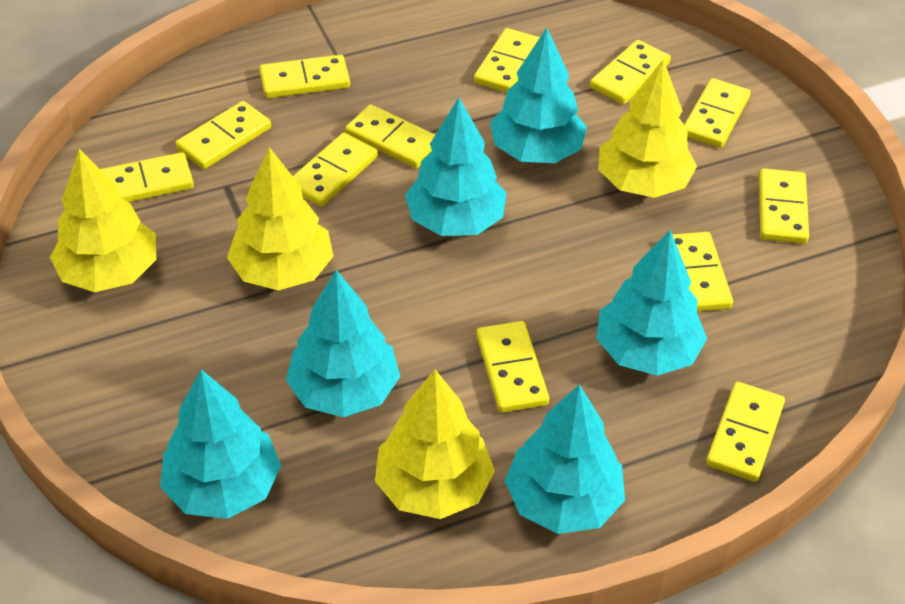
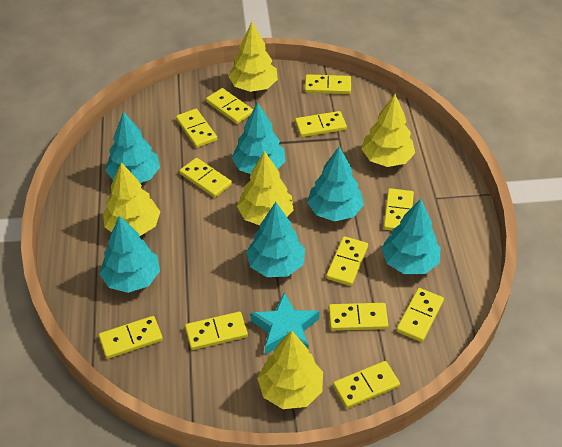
turquoise star: 0 -> 1
yellow tree: 4 -> 5

